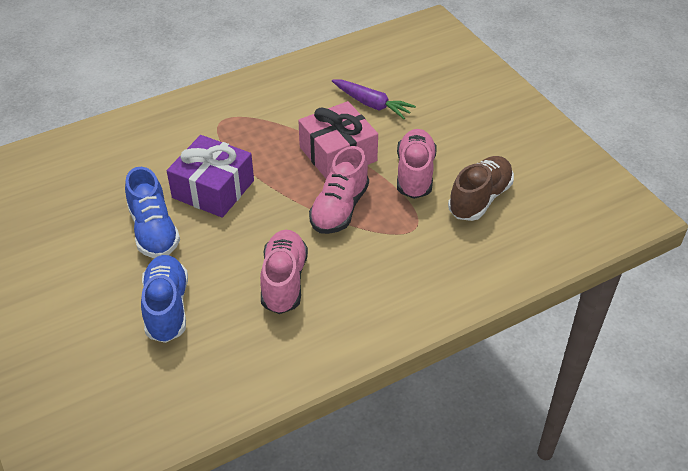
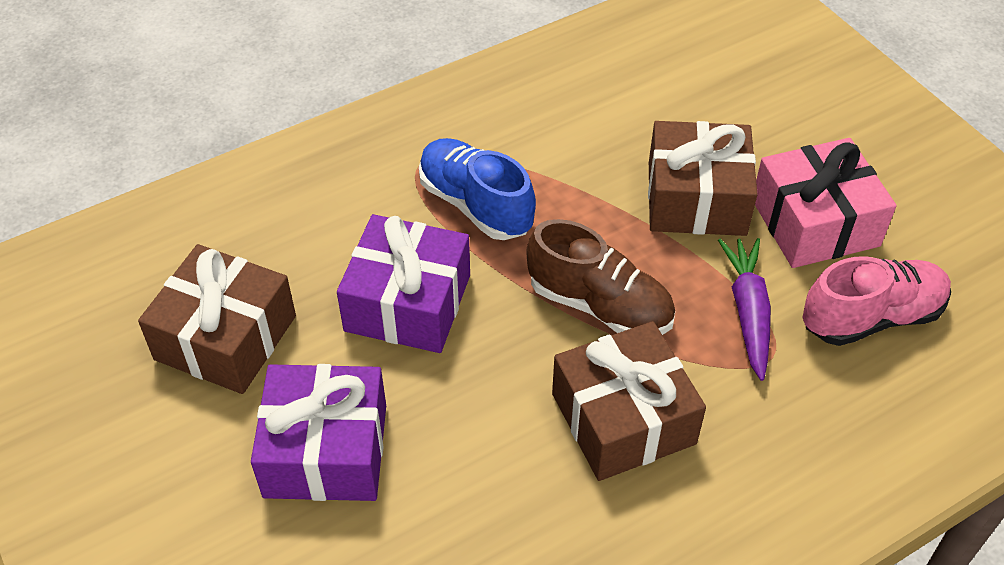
blue shoe: 2 -> 1
brown gift: 0 -> 3
pink shoe: 3 -> 1
purple gift: 1 -> 2

